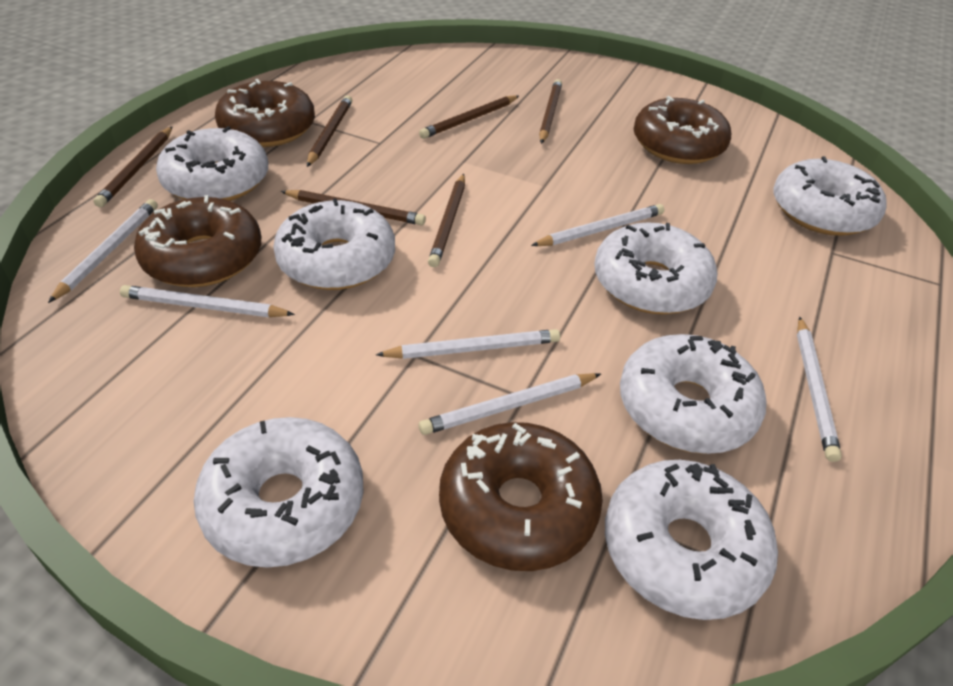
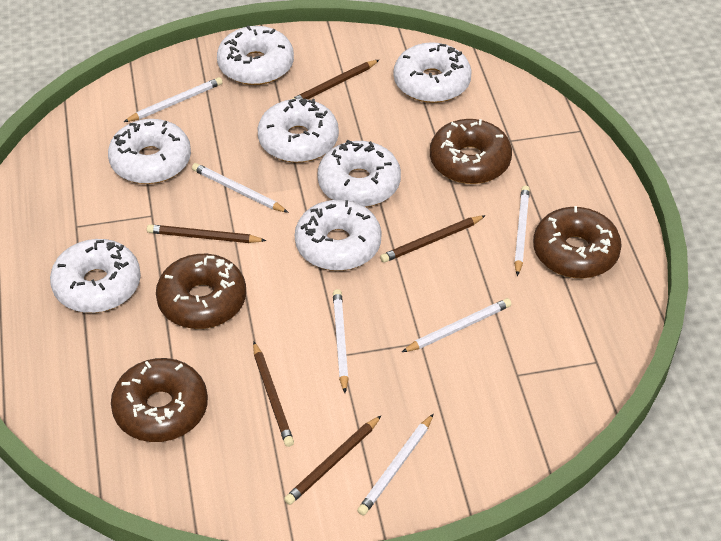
brown pencil: 6 -> 5

